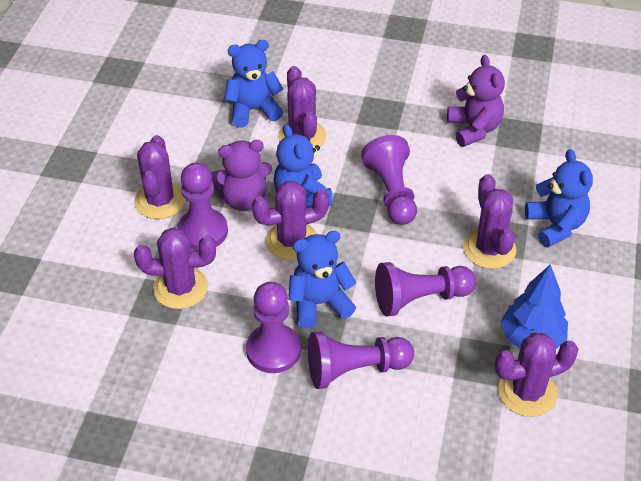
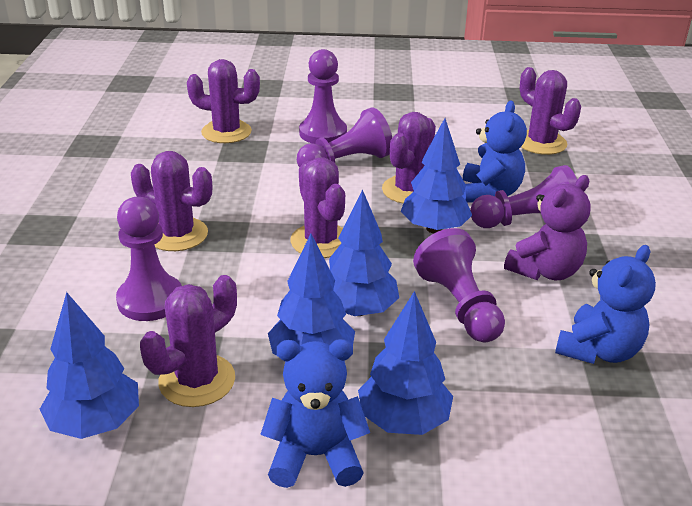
blue teddy bear: 4 -> 3
blue tree: 1 -> 5
purple teddy bear: 2 -> 1

